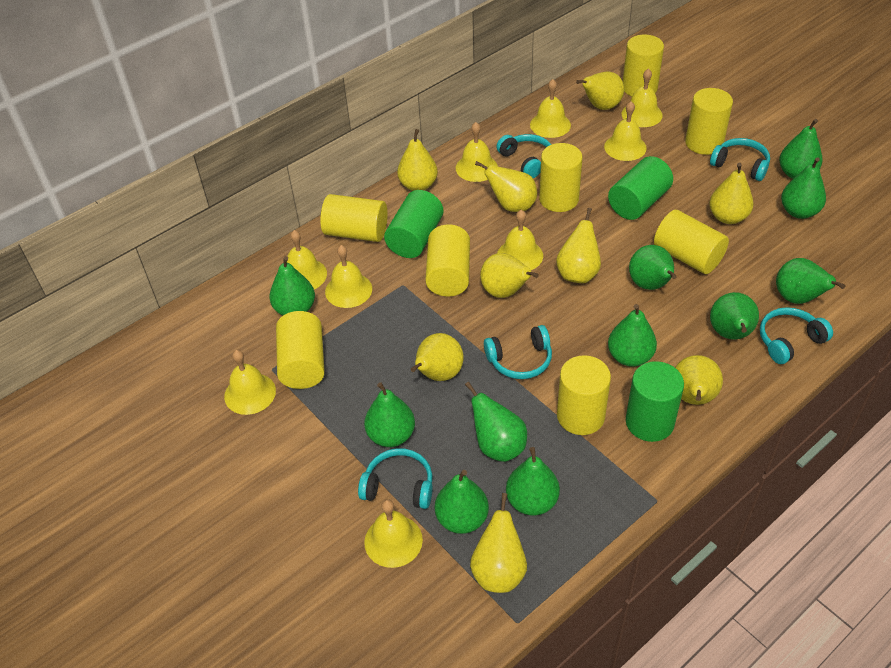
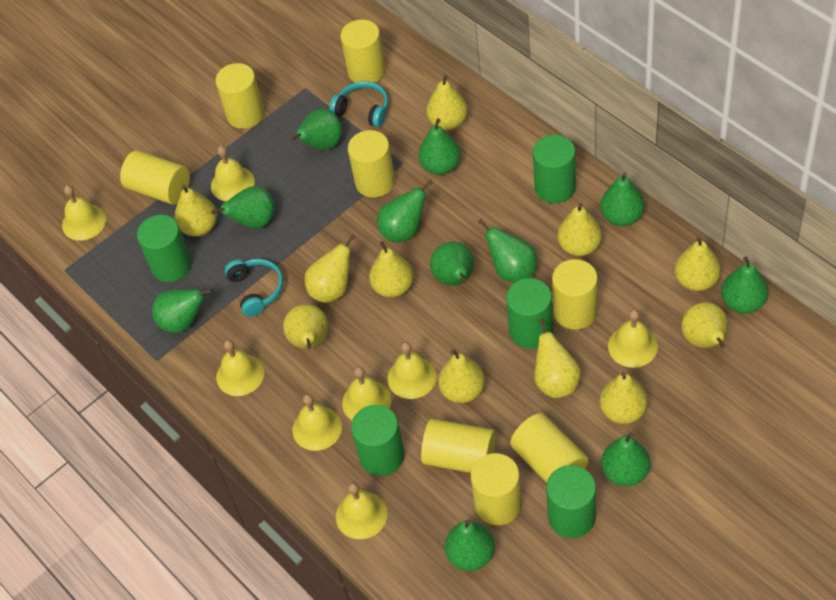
green cylinder: 3 -> 5
turquoise headphones: 5 -> 2
yellow bell: 9 -> 8
yellow pear: 9 -> 11

